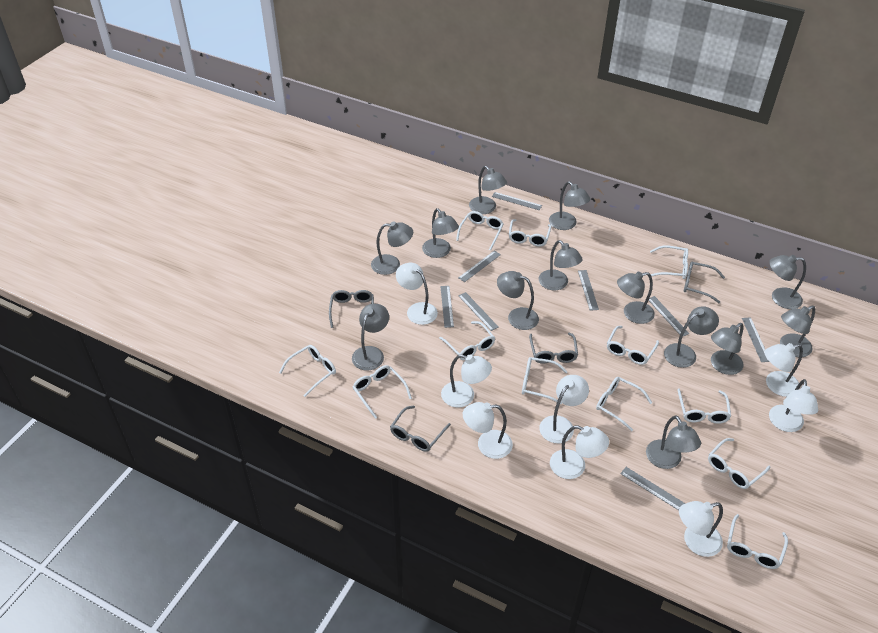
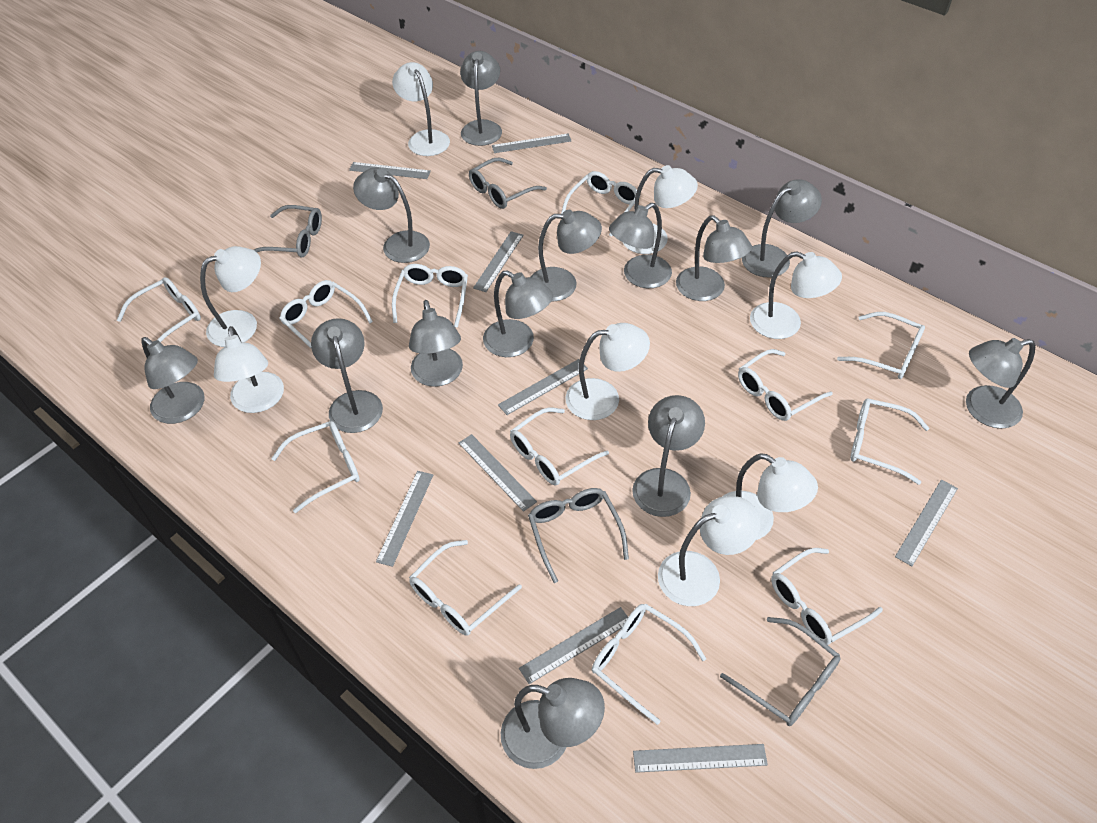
grey ruler: 8 -> 9

